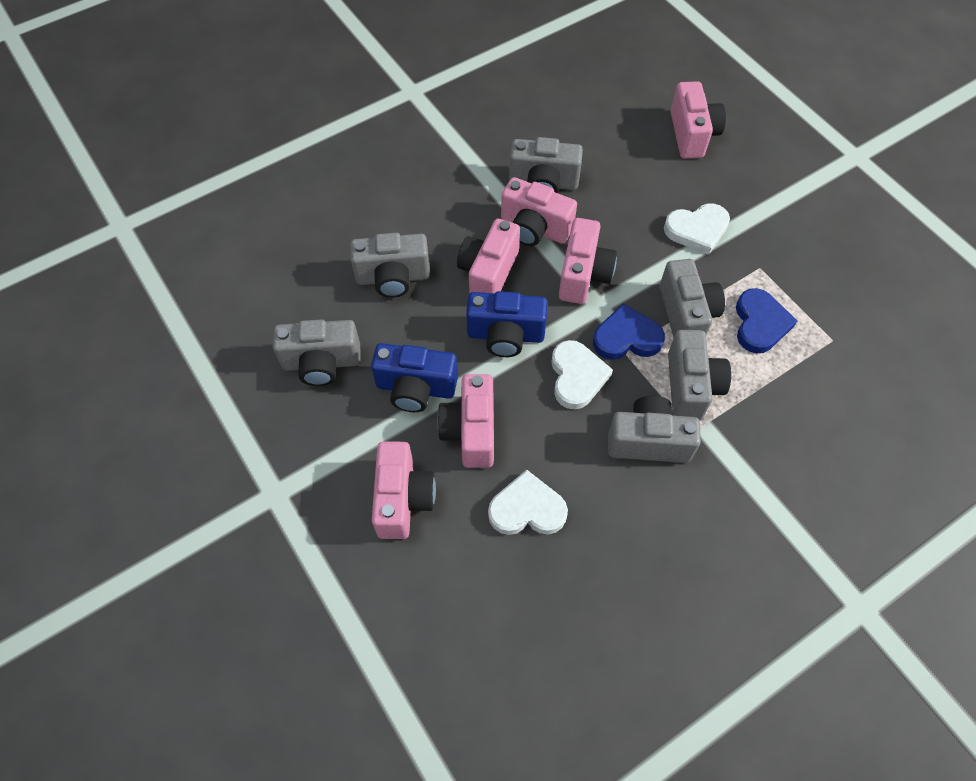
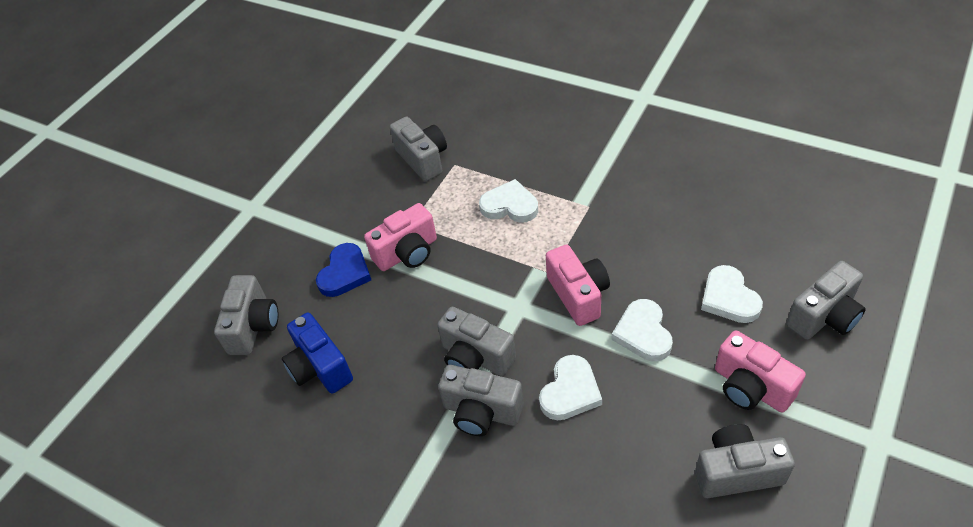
blue camera: 2 -> 1
blue heart: 2 -> 1
pink camera: 6 -> 3
white heart: 3 -> 4

